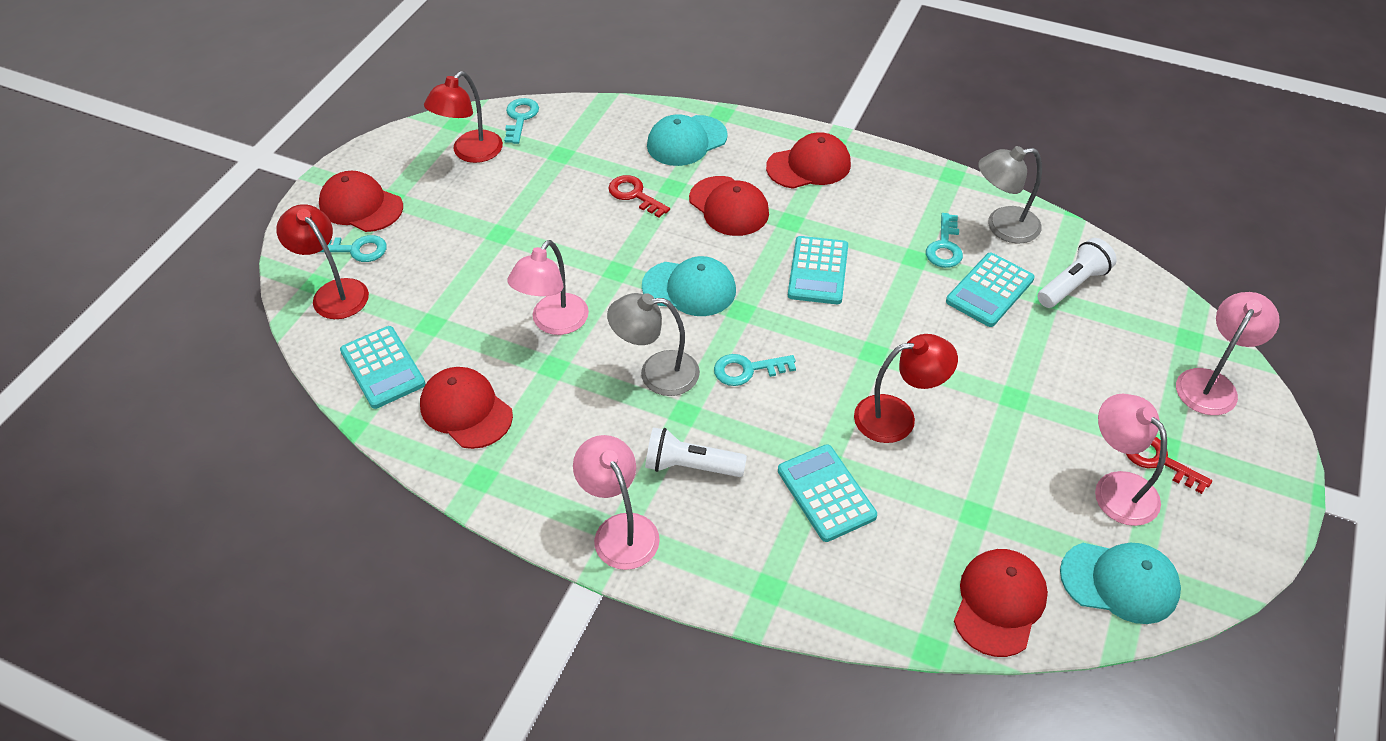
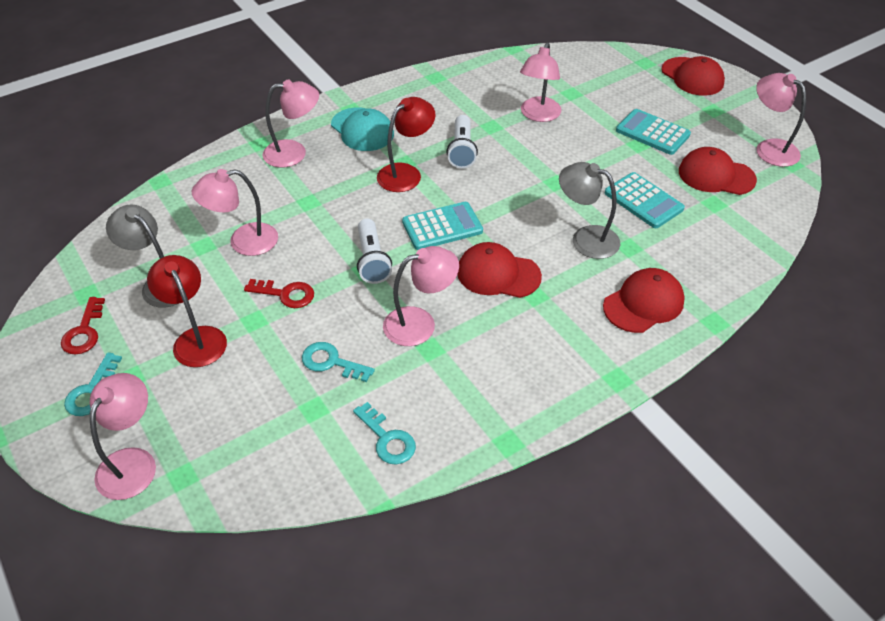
pink lamp: 4 -> 6
red cap: 5 -> 4
red lamp: 3 -> 2
turquoise calculator: 4 -> 3
turquoise cap: 3 -> 1
turquoise key: 4 -> 3

